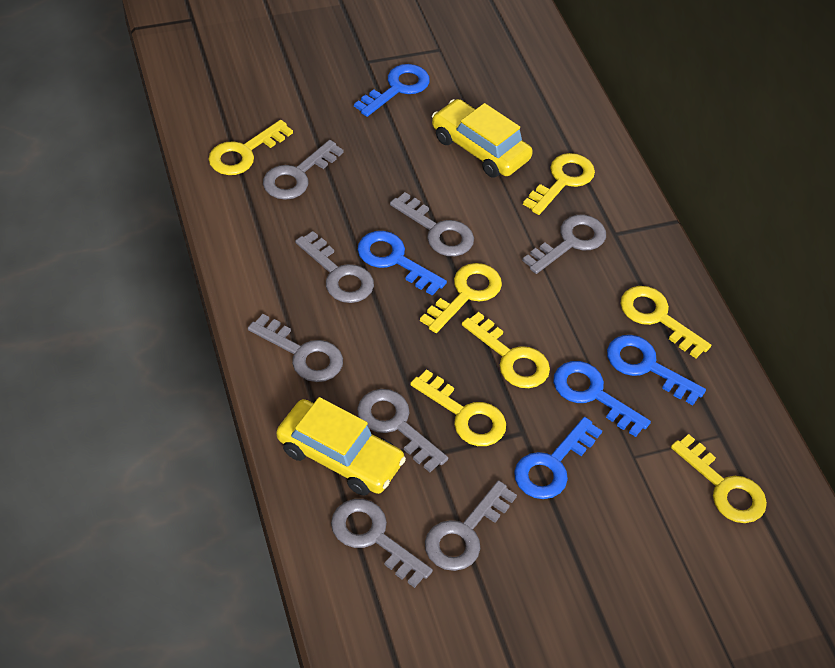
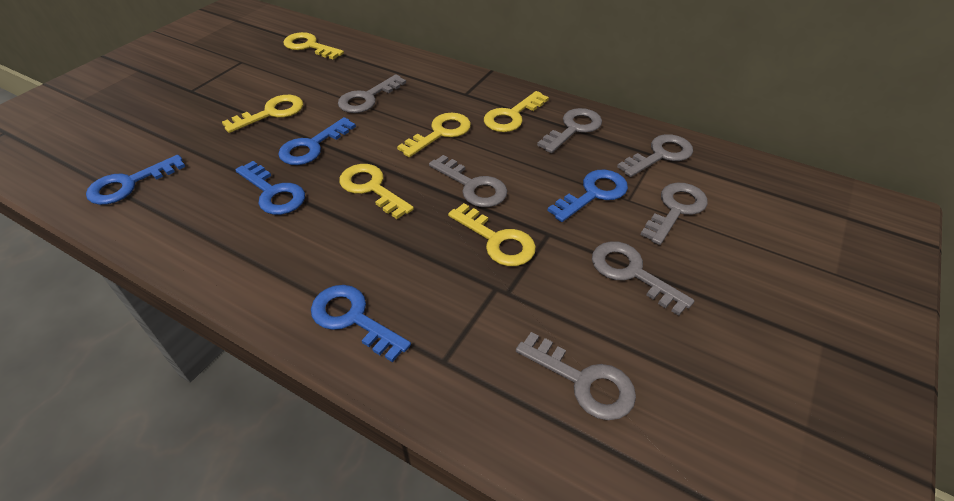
grey key: 8 -> 7
yellow car: 2 -> 0
yellow key: 7 -> 6

